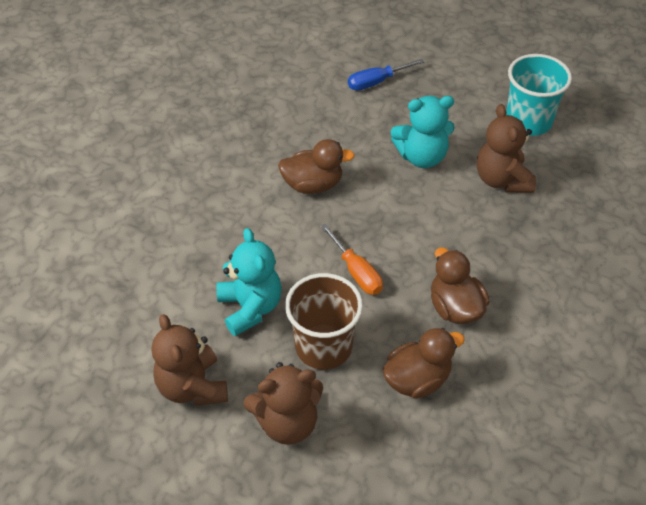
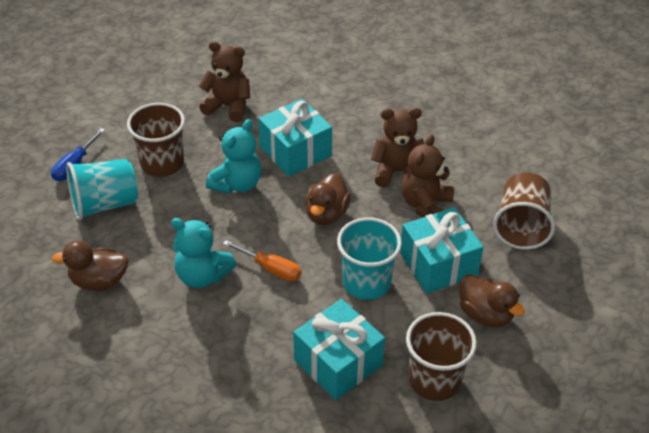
brown cup: 1 -> 3
turquoise cup: 1 -> 2
turquoise gift: 0 -> 3

